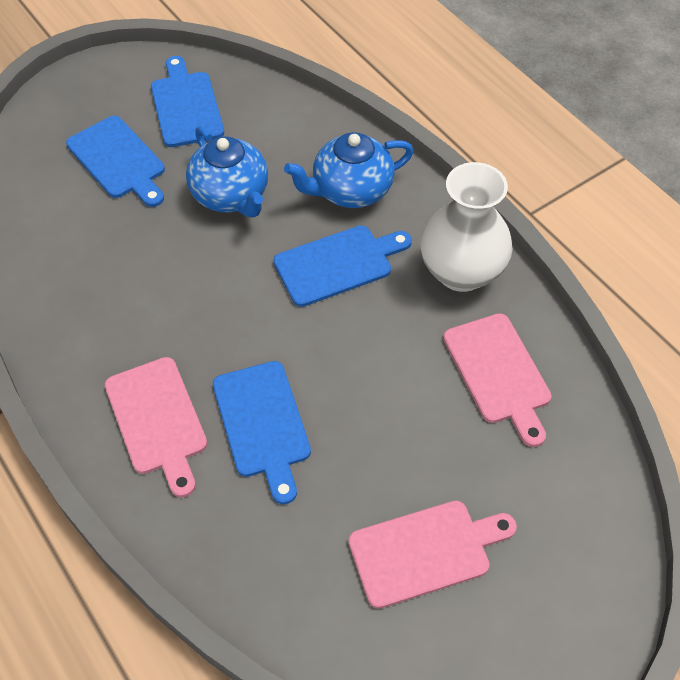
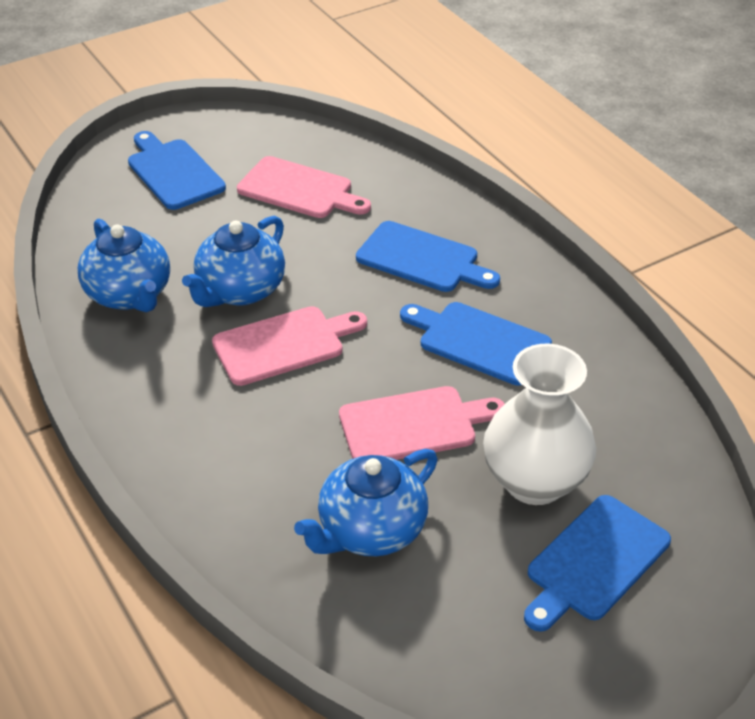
blue teapot: 2 -> 3

